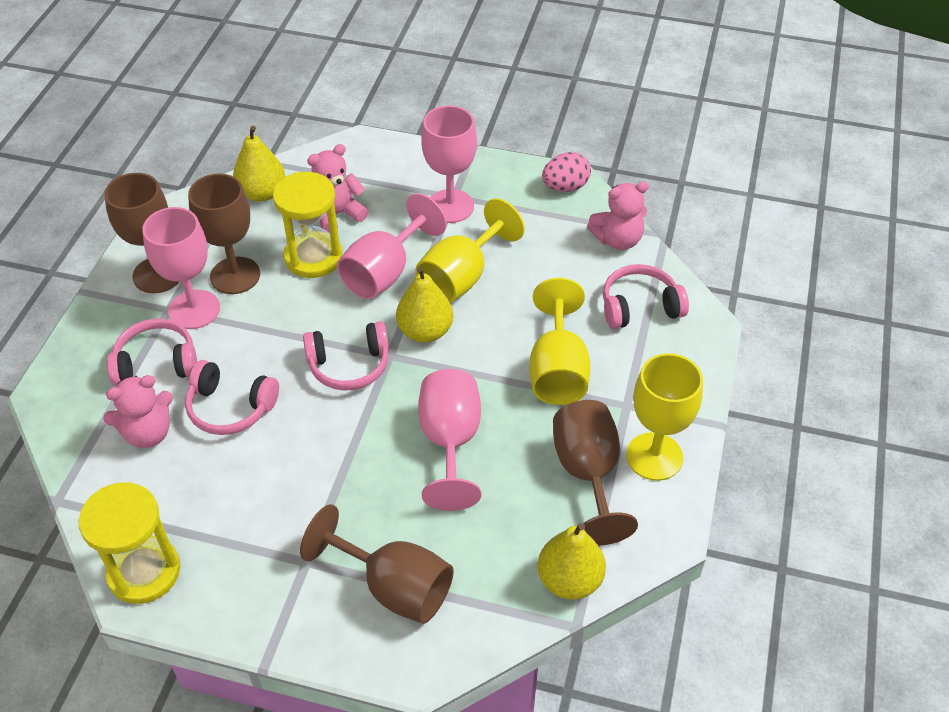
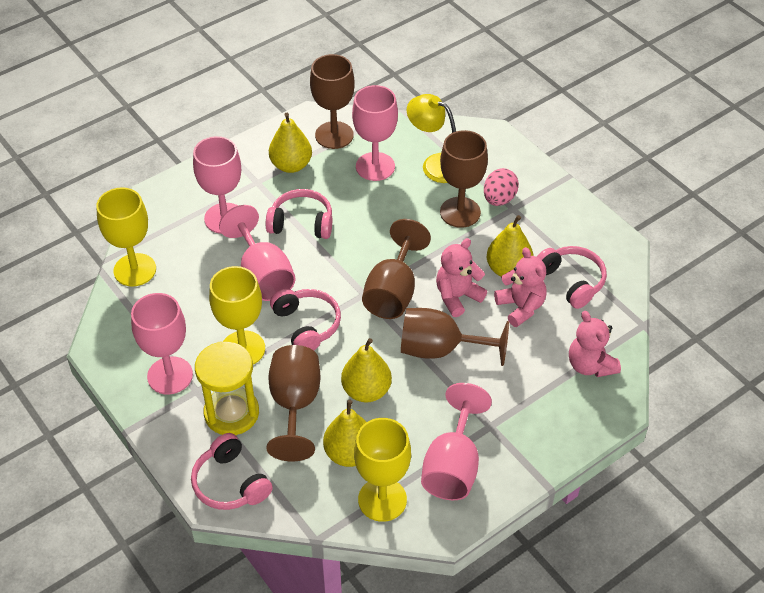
brown goblet: 4 -> 5
pink goblet: 4 -> 5
yellow hourglass: 2 -> 1
yellow lamp: 0 -> 1
yellow pear: 3 -> 4

